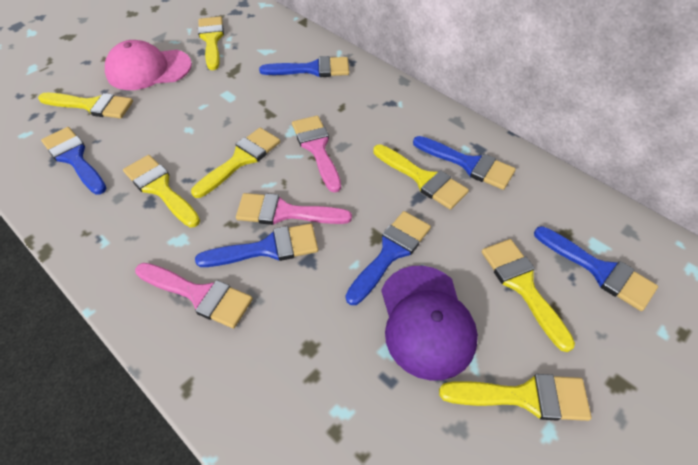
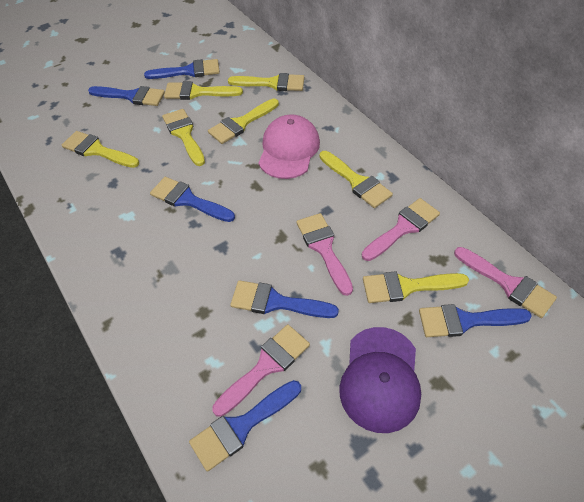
pink brush: 3 -> 4

